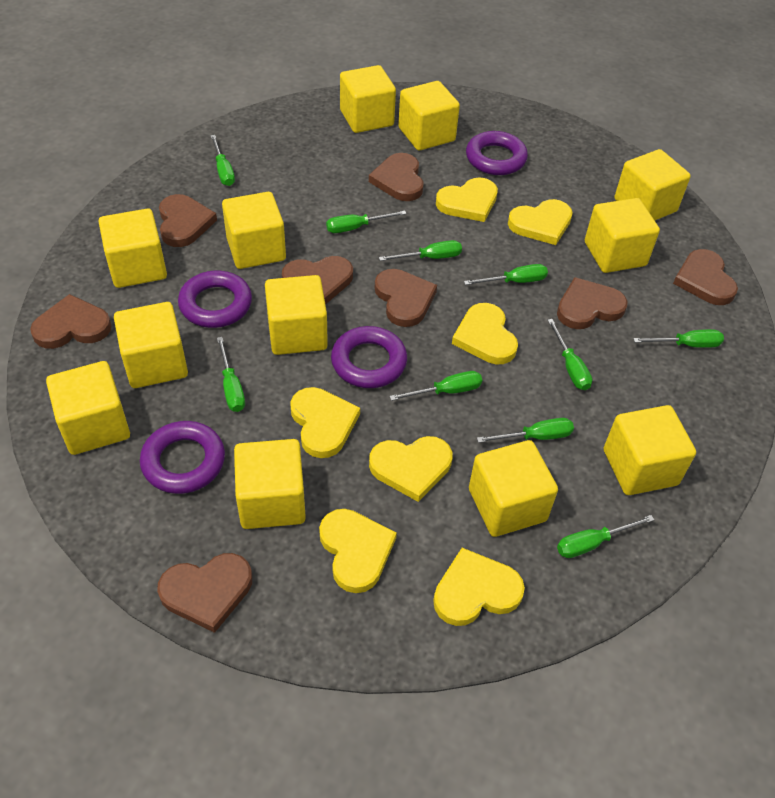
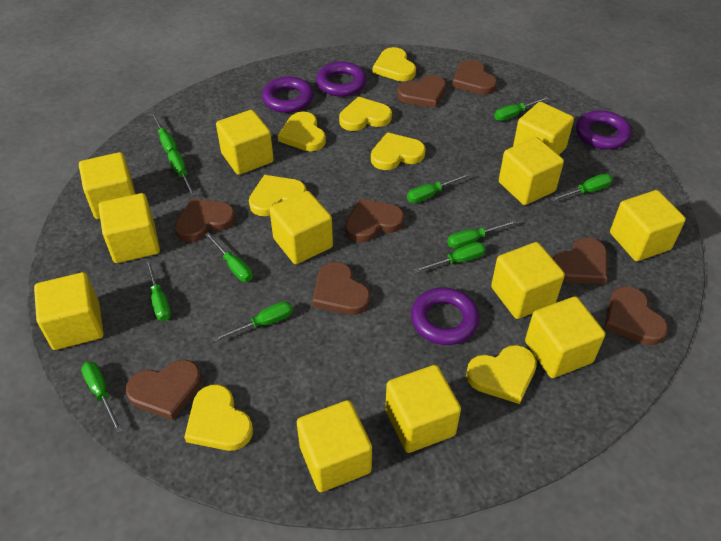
green screwdriver: 10 -> 11

